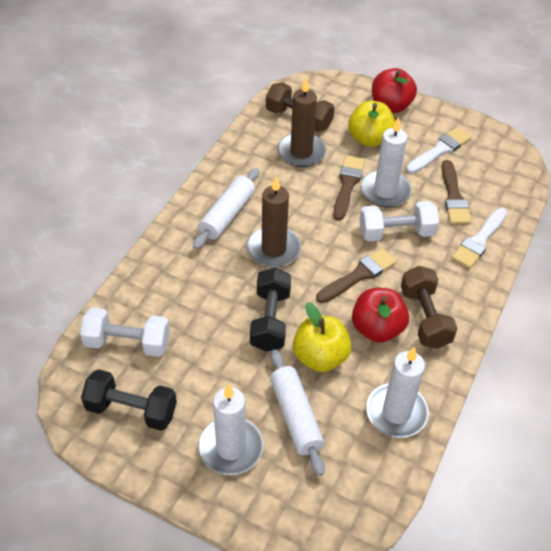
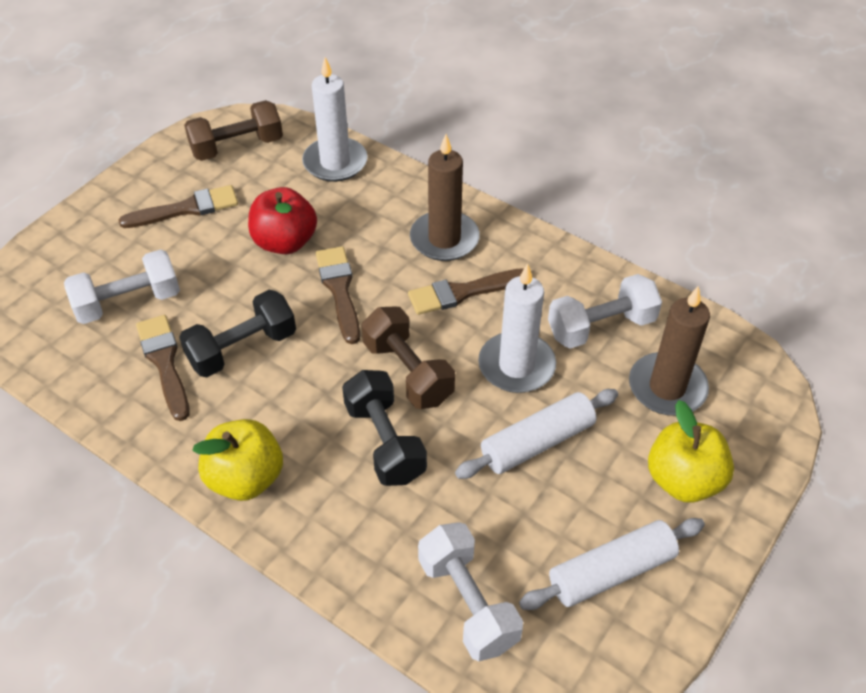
brown brush: 3 -> 4
red apple: 2 -> 1
white brush: 2 -> 0
white candle: 3 -> 2
white dumbbell: 2 -> 3

